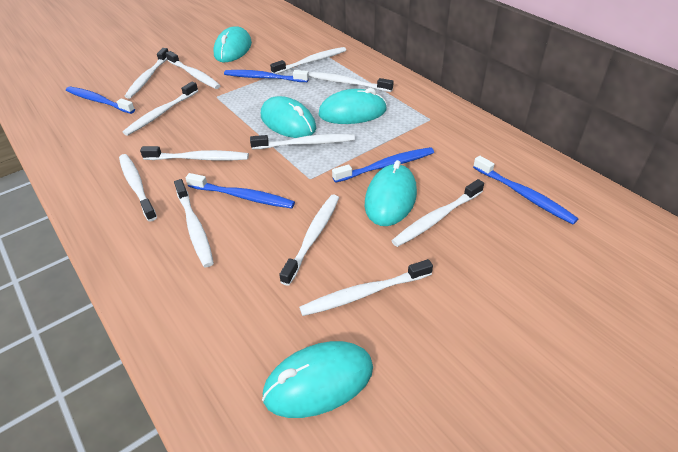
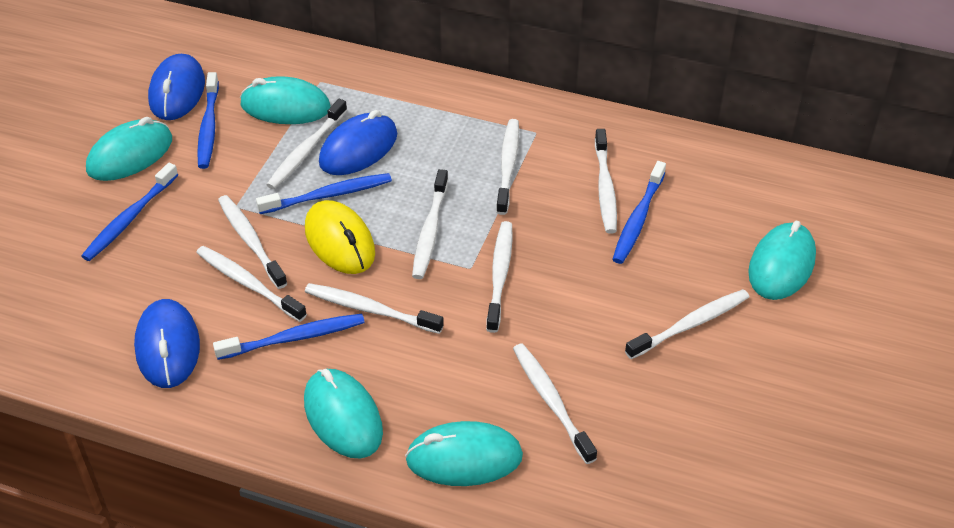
blue mouse: 0 -> 3
white toothbrush: 12 -> 10
yellow mouse: 0 -> 1

